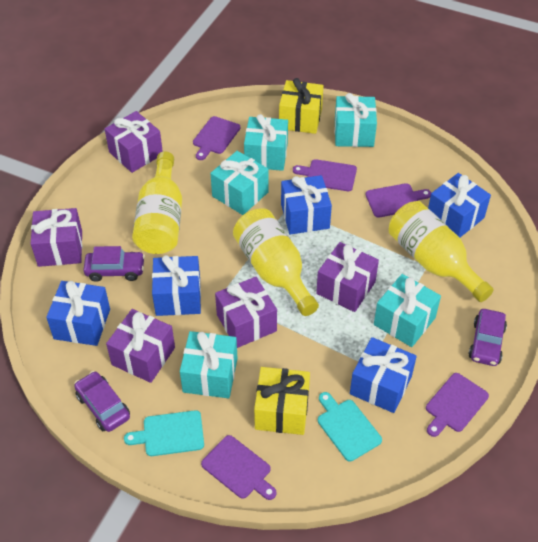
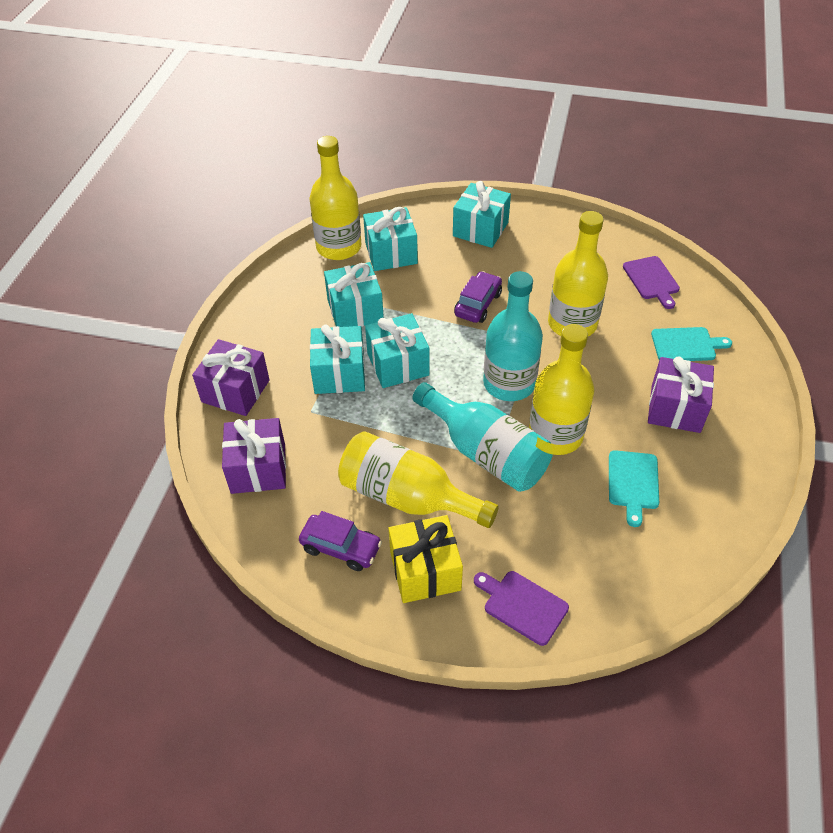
blue gift: 5 -> 0
purple car: 3 -> 2
purple cutting board: 5 -> 2
purple gift: 5 -> 3
turquoise bottle: 0 -> 2
yellow bottle: 3 -> 4
yellow gift: 2 -> 1

